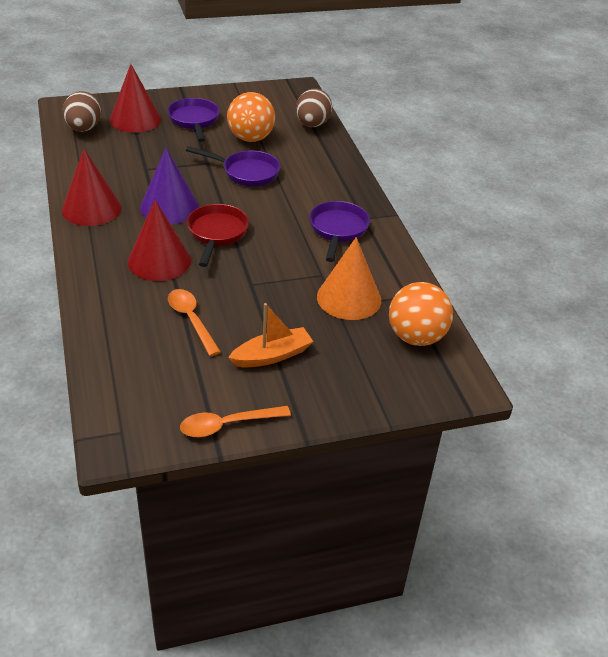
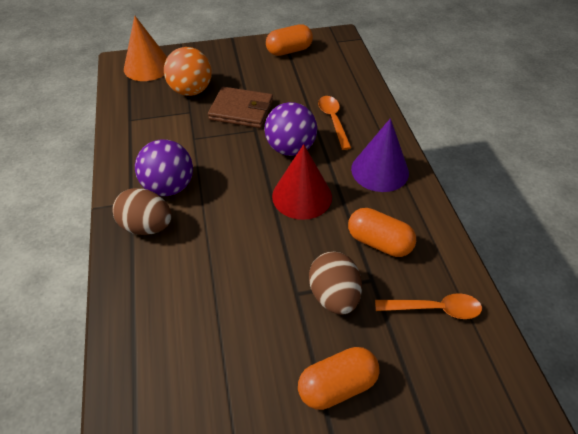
brown wallet: 0 -> 1
orange ball: 2 -> 1
orange boat: 1 -> 0
orange capsule: 0 -> 3
purple ball: 0 -> 2
purple pan: 3 -> 0
red cone: 3 -> 1
red pan: 1 -> 0

